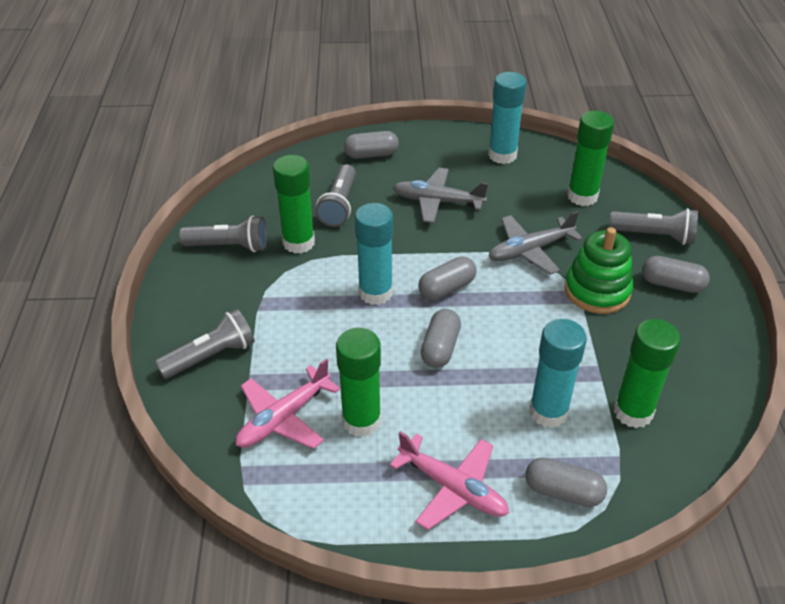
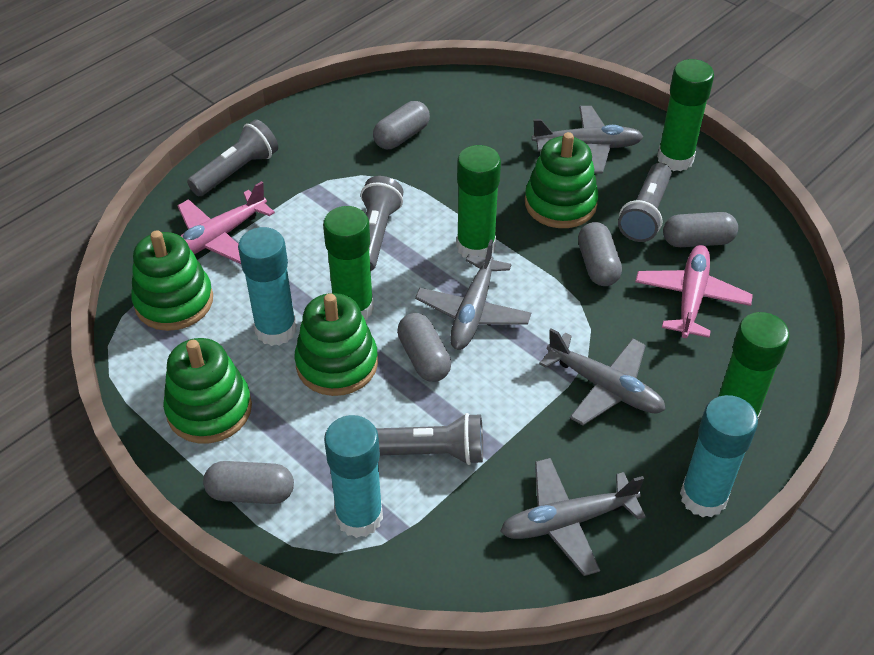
green stacking toy: 1 -> 4
grey plane: 2 -> 4

